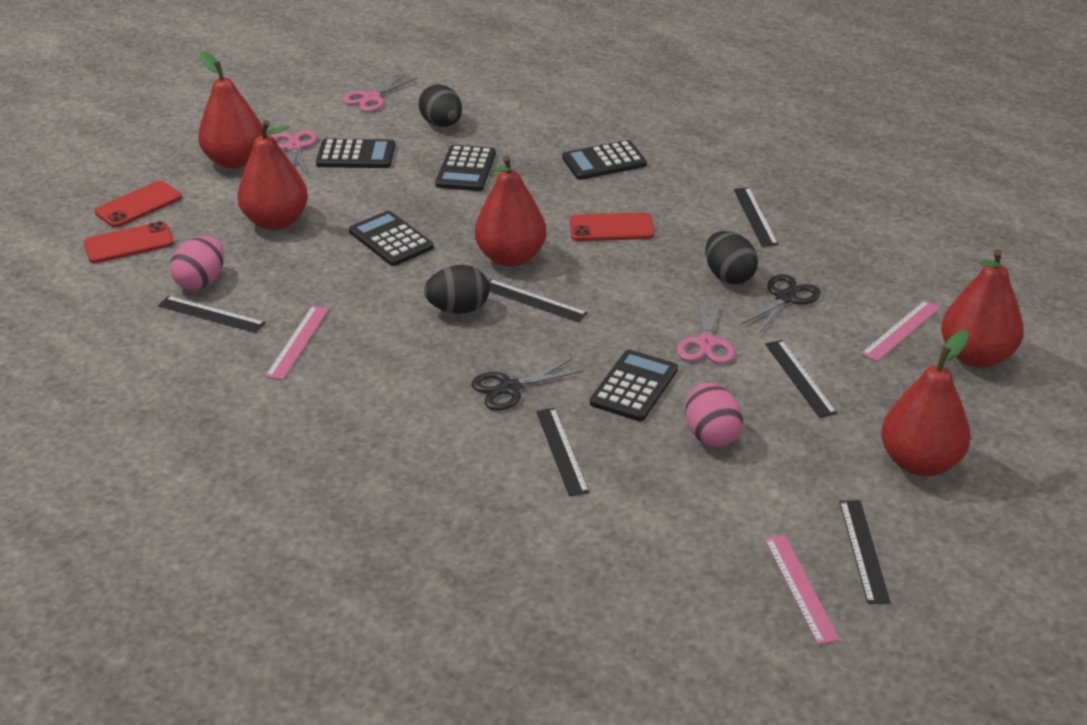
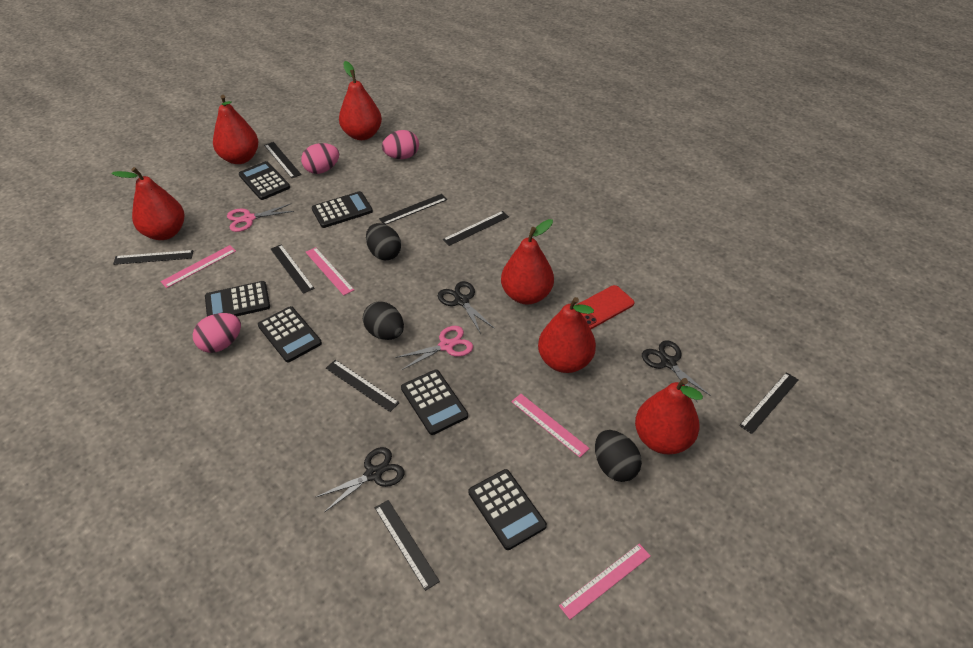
black calculator: 5 -> 6
black ruler: 6 -> 8
black scissors: 2 -> 3
pink egg: 2 -> 3
pink ruler: 3 -> 4
pink scissors: 3 -> 2
red pear: 5 -> 6
red phone: 3 -> 1

